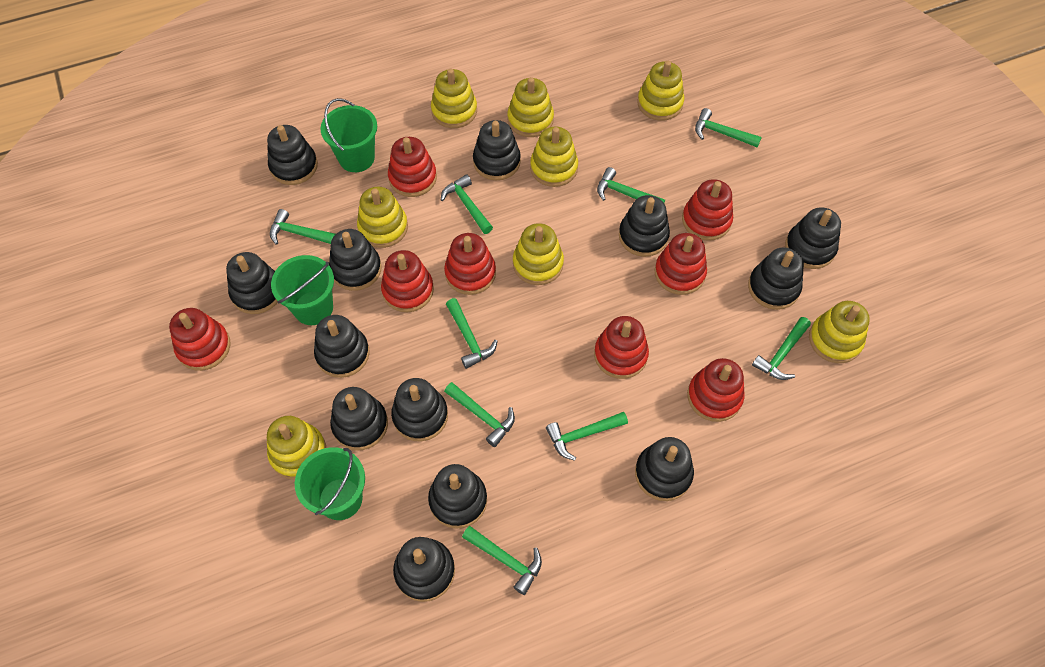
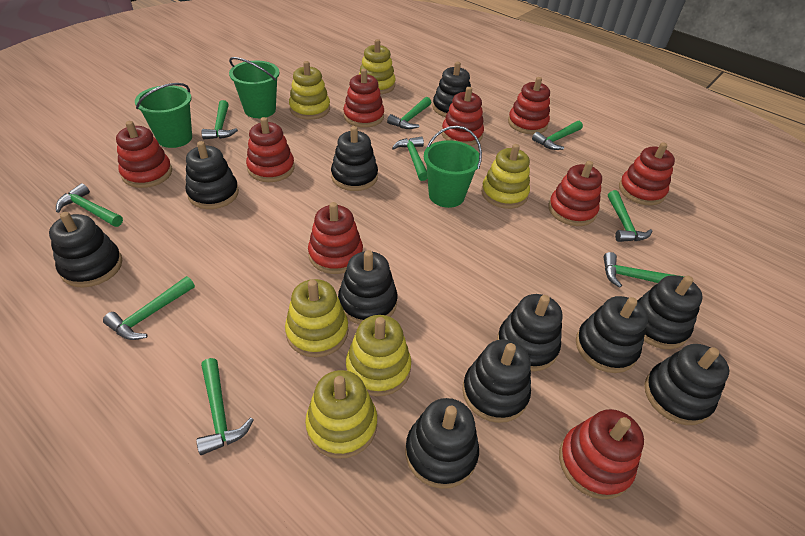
black stacking toy: 13 -> 11
red stacking toy: 8 -> 9
yellow stacking toy: 8 -> 6

